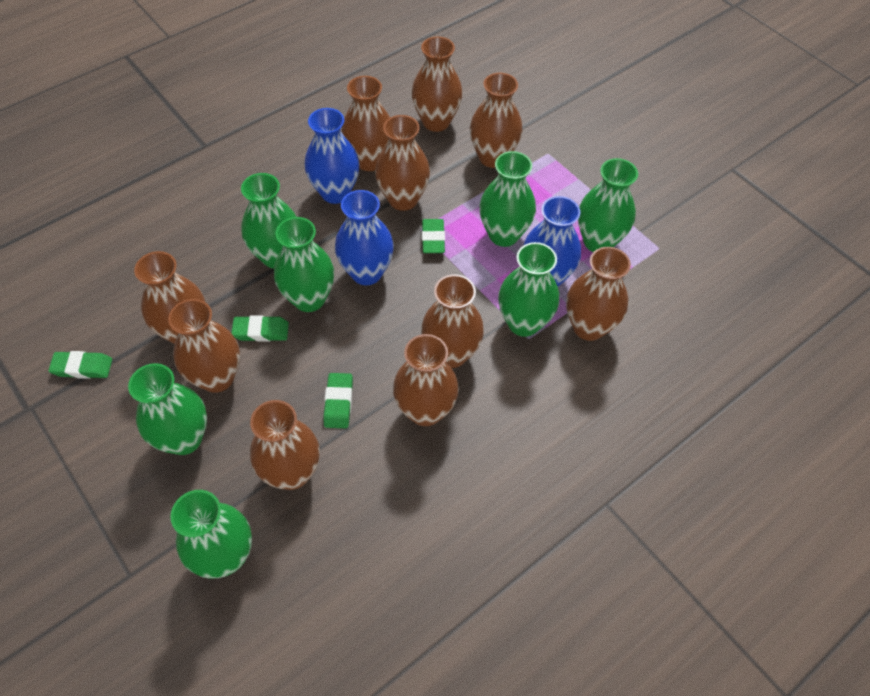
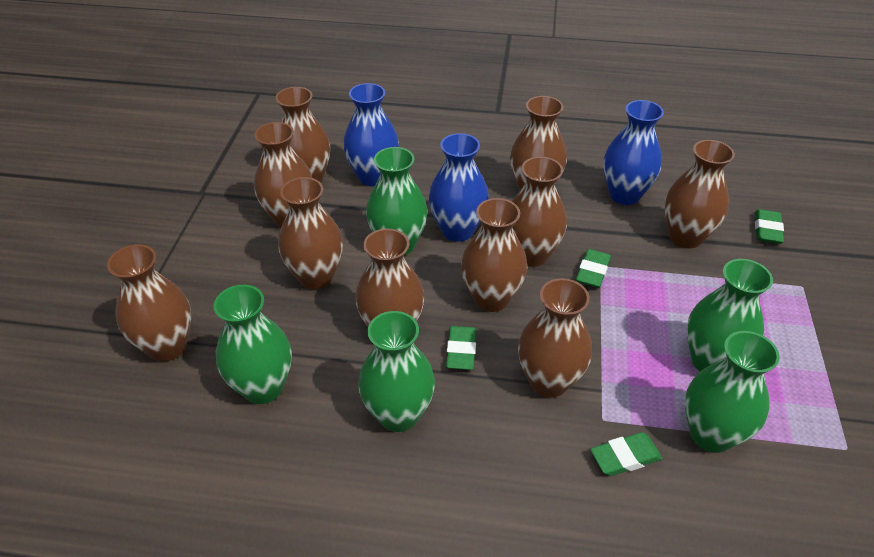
green vase: 7 -> 5

